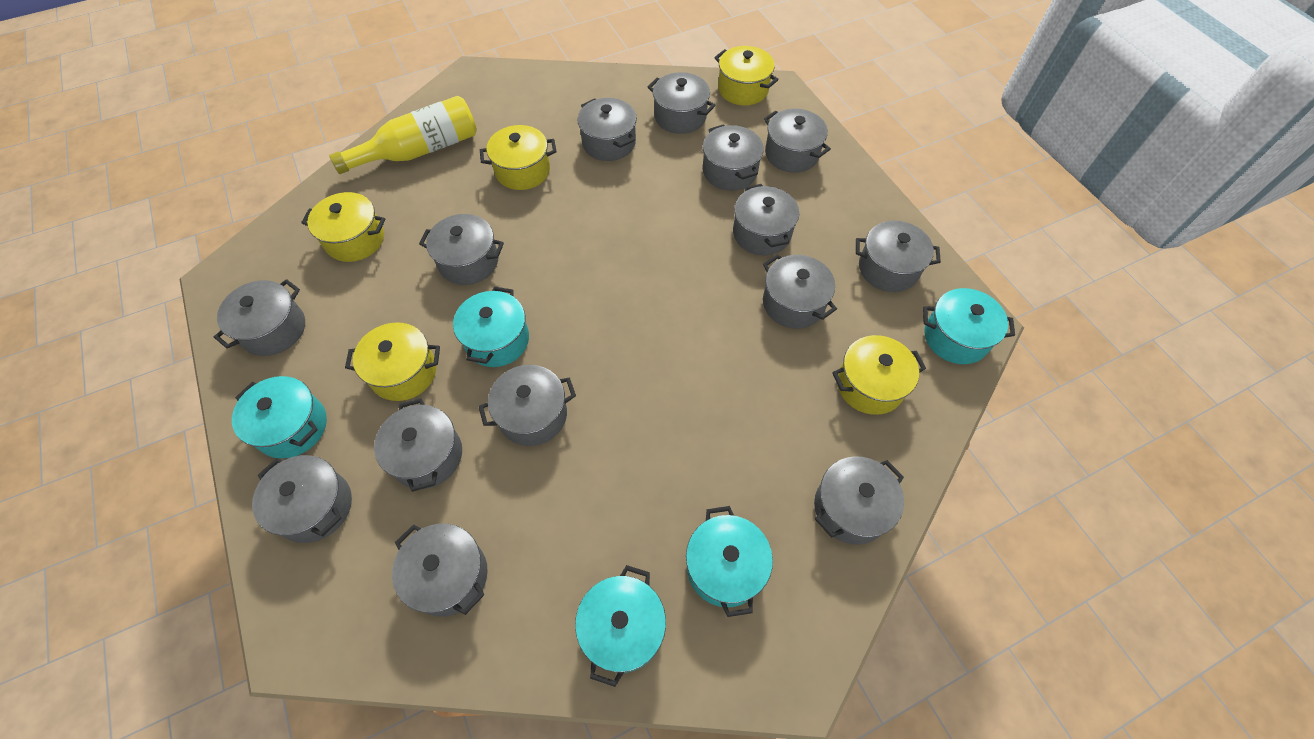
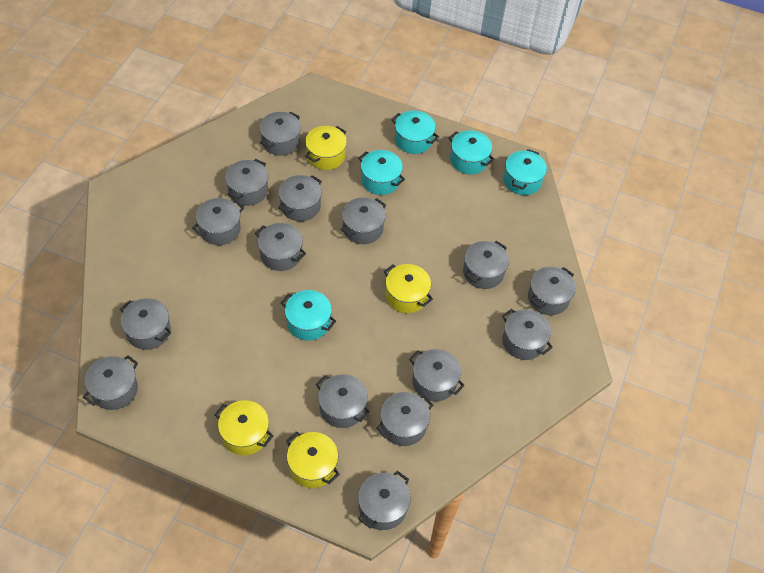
grey pot: 14 -> 15
yellow bottle: 1 -> 0
yellow pot: 5 -> 4

